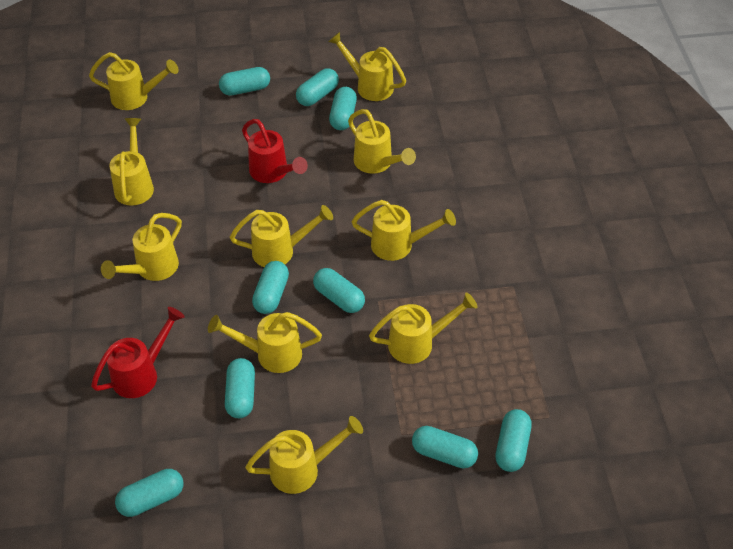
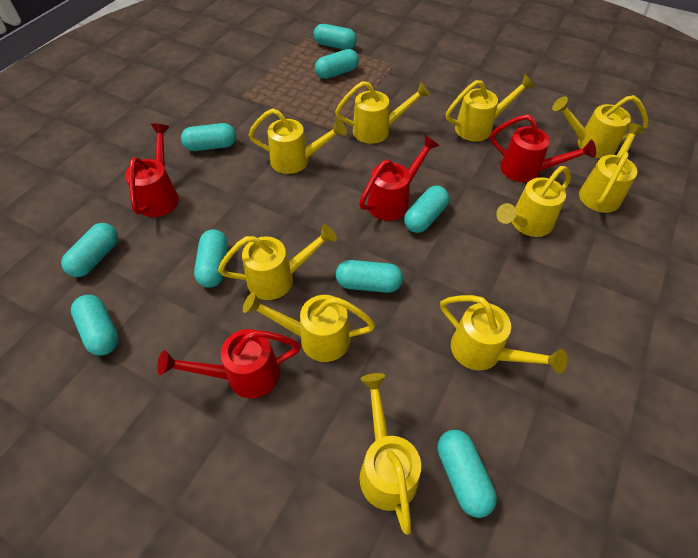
red watering can: 2 -> 4

